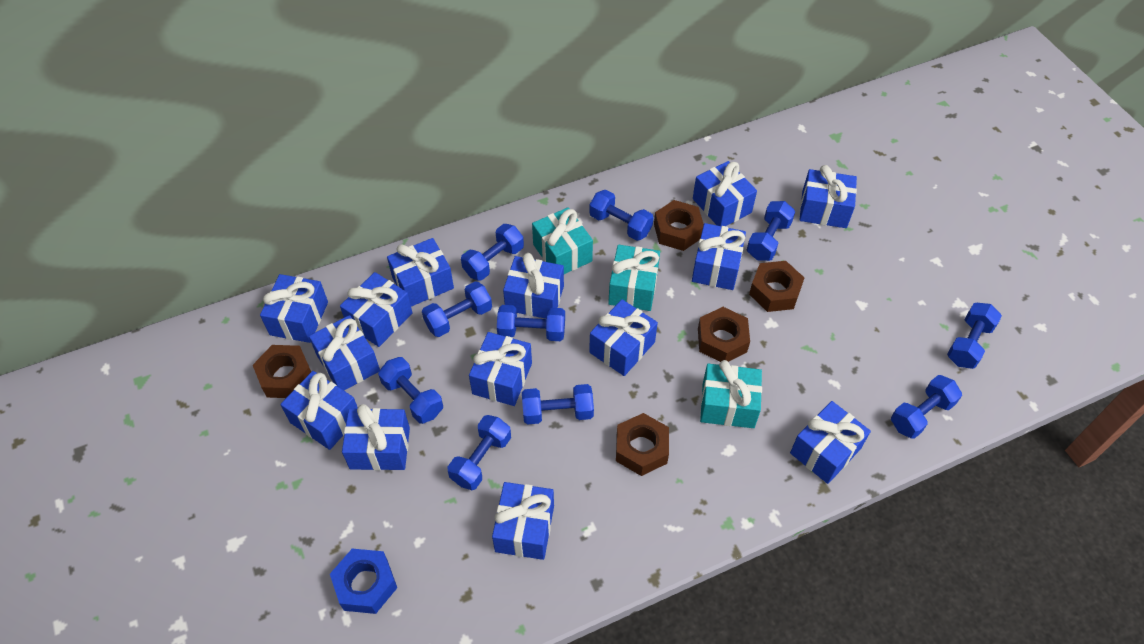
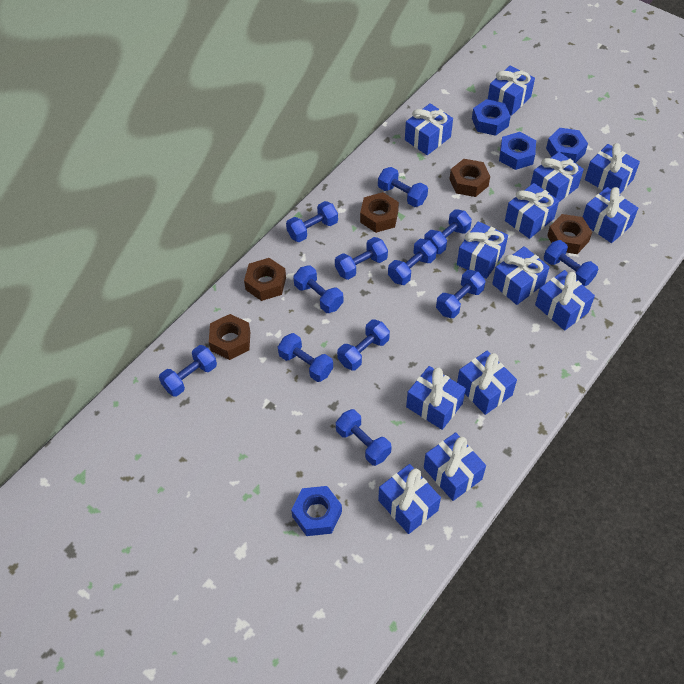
blue dumbbell: 10 -> 12
blue gift: 14 -> 13
blue nut: 1 -> 4
turquoise gift: 3 -> 0

